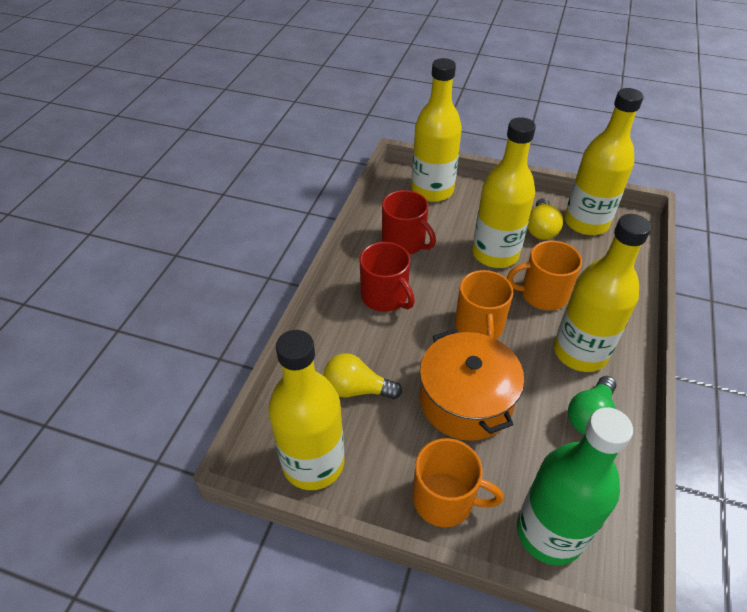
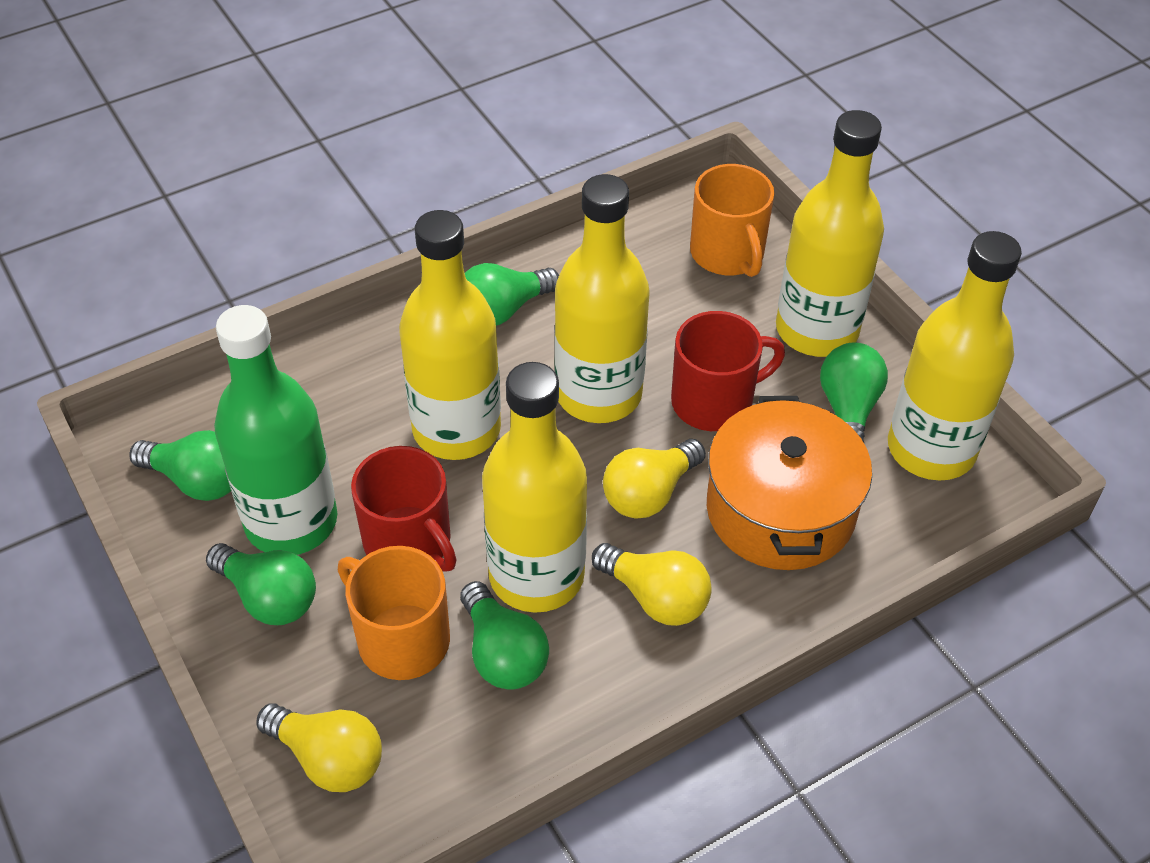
green light bulb: 1 -> 5
orange mug: 3 -> 2
yellow light bulb: 2 -> 3

